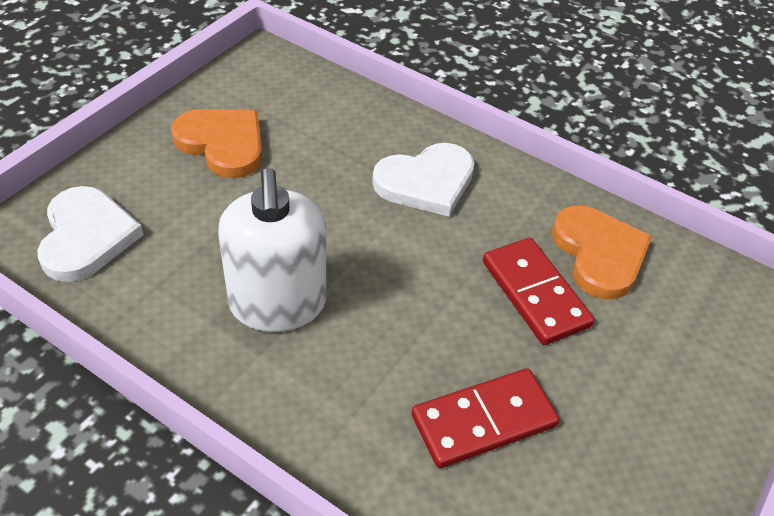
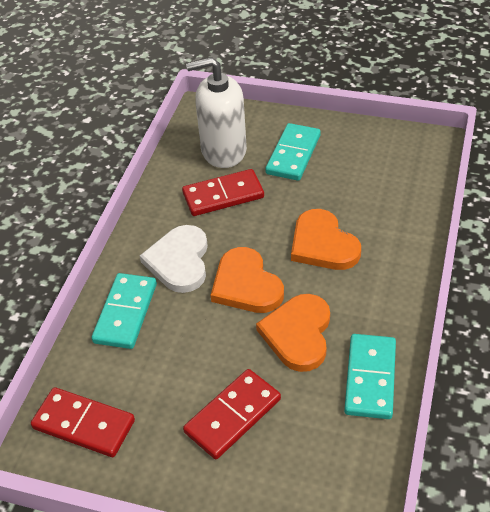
orange heart: 2 -> 3
red domino: 2 -> 3
turquoise domino: 0 -> 3
white heart: 2 -> 1

